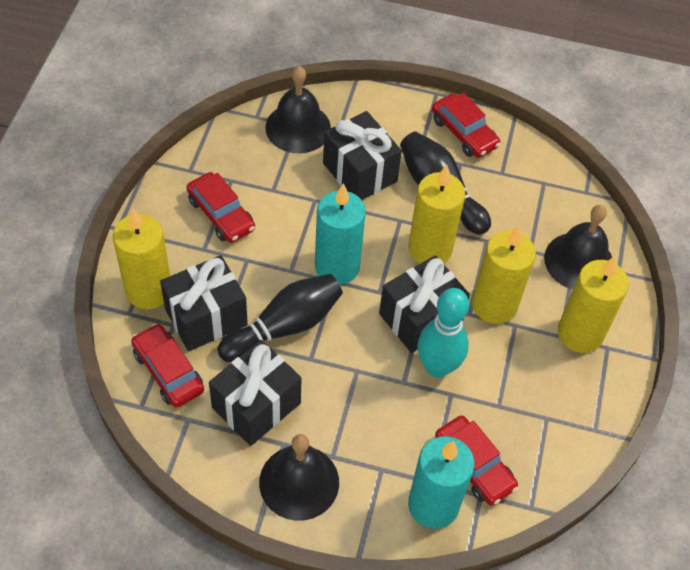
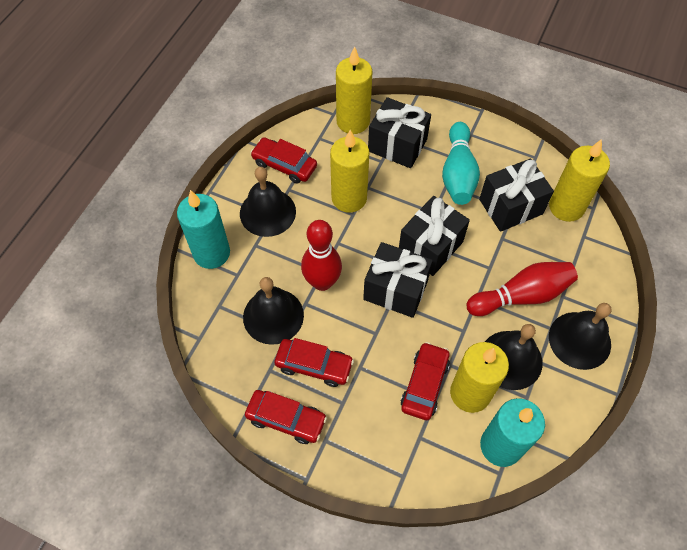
black bell: 3 -> 4
black bowling pin: 2 -> 0
red bowling pin: 0 -> 2

